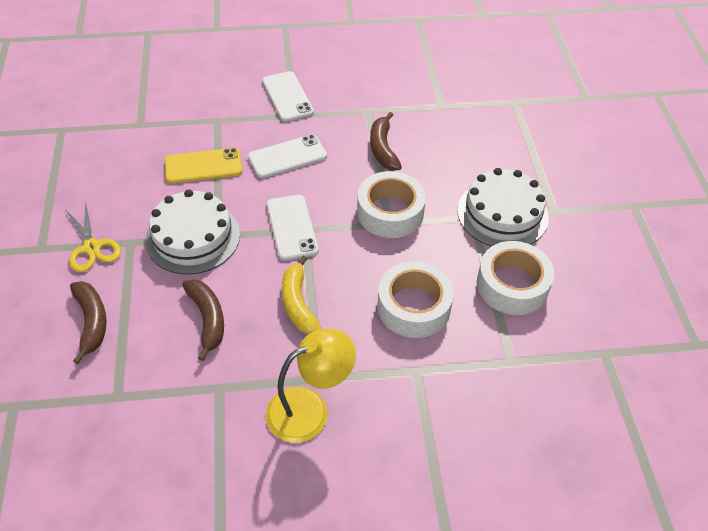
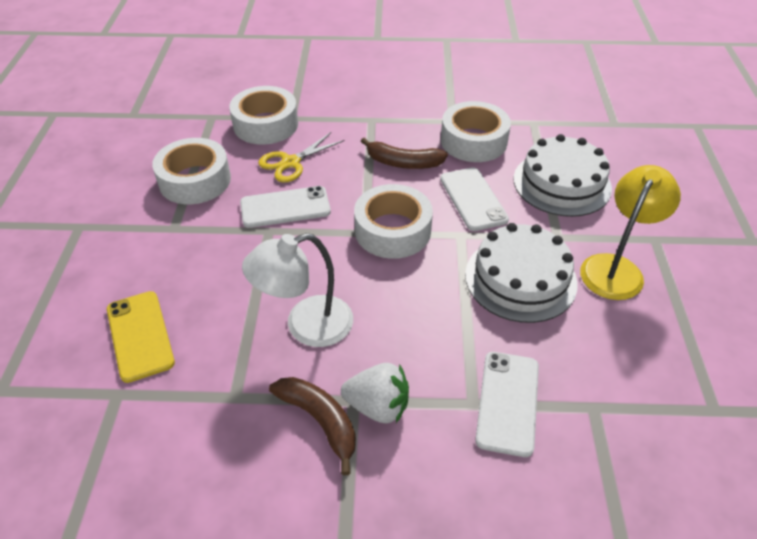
brown banana: 3 -> 2
white lamp: 0 -> 1
white strawberry: 0 -> 1
white tape: 3 -> 4
yellow banana: 1 -> 0

